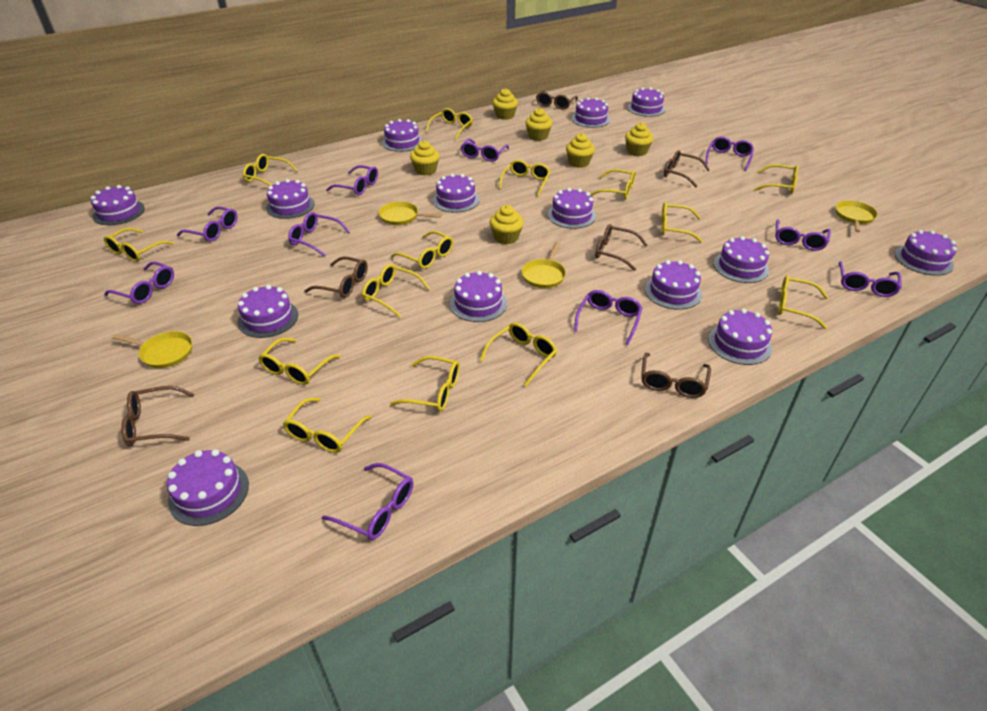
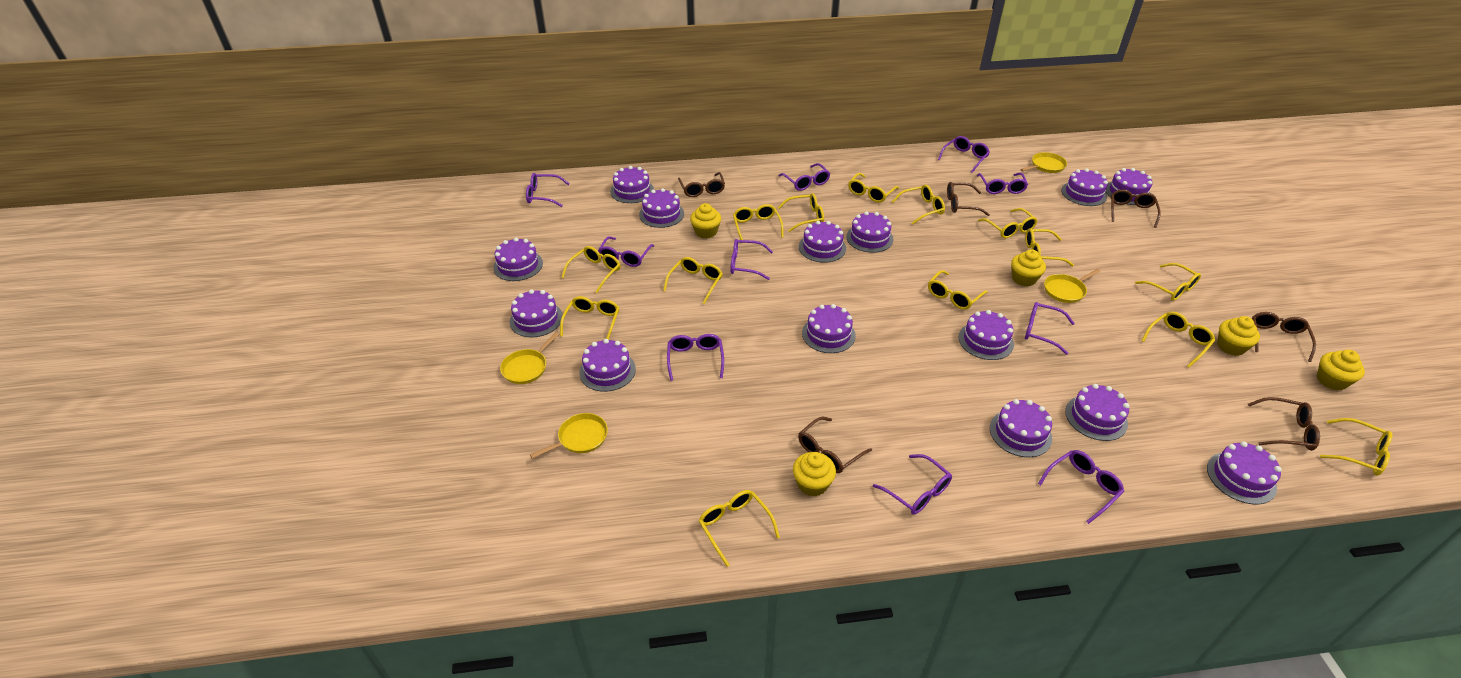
yellow cupcake: 6 -> 5

